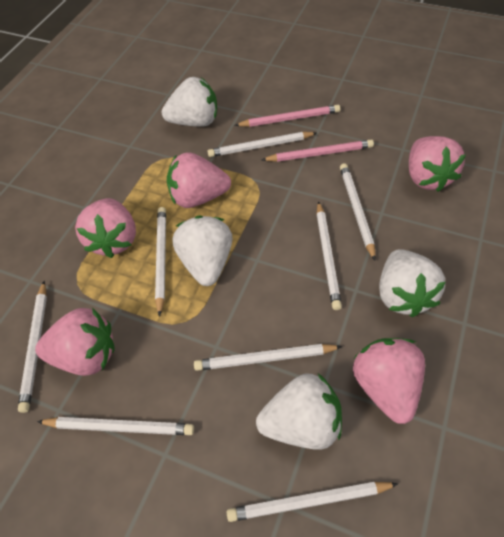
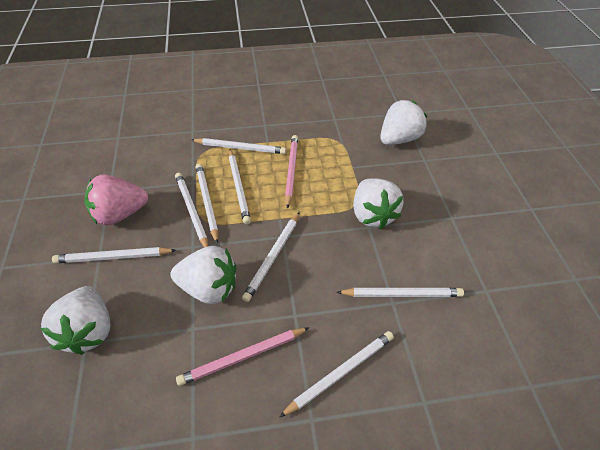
pink strawberry: 5 -> 1

